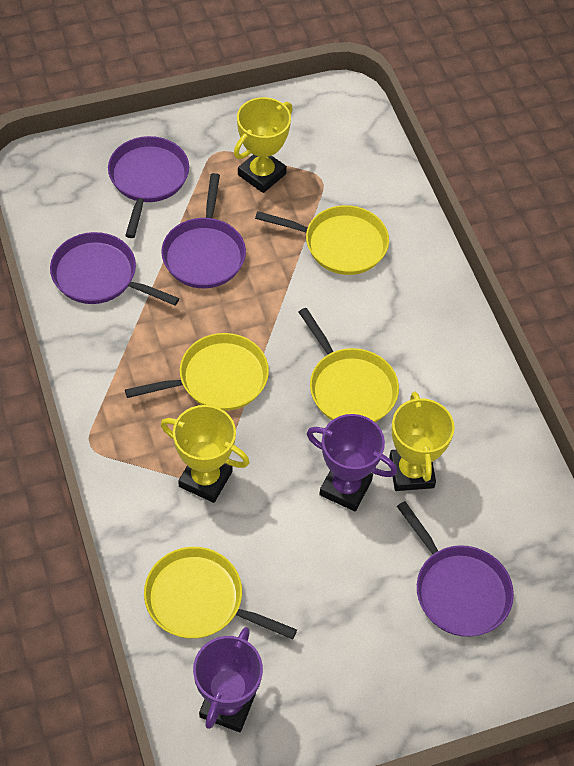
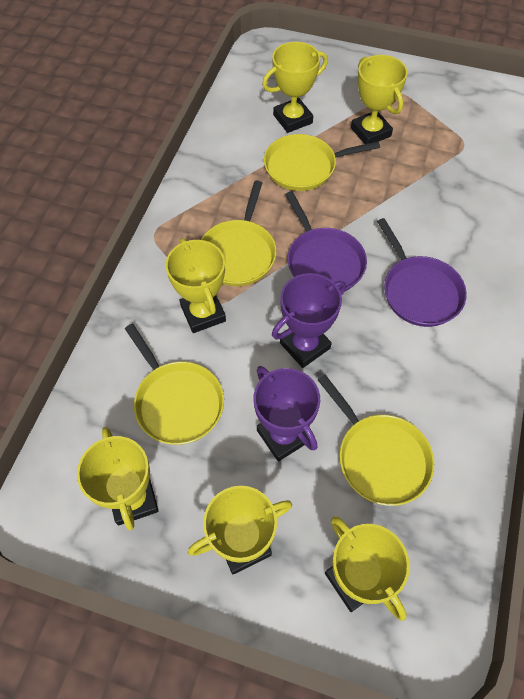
purple pan: 4 -> 2
yellow trophy: 3 -> 6

